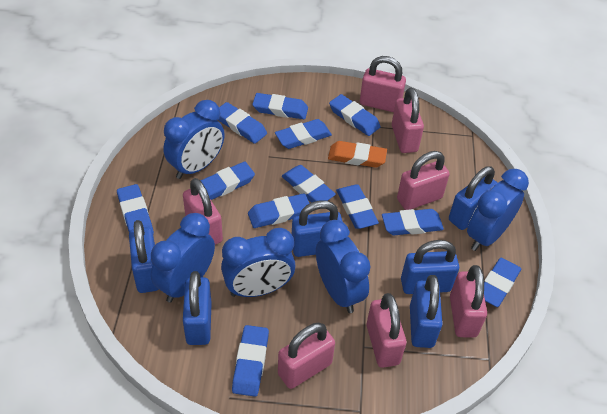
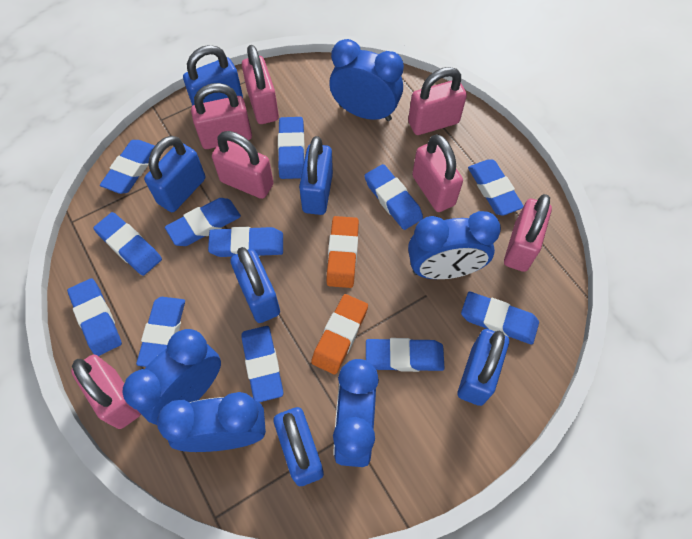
orange eraser: 1 -> 2

